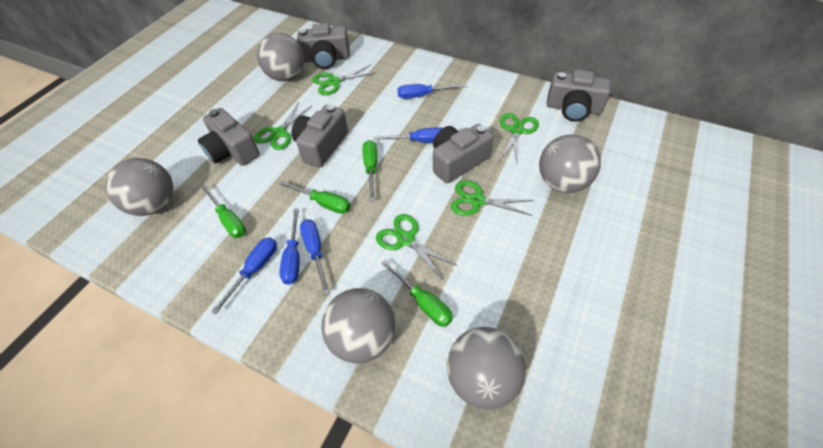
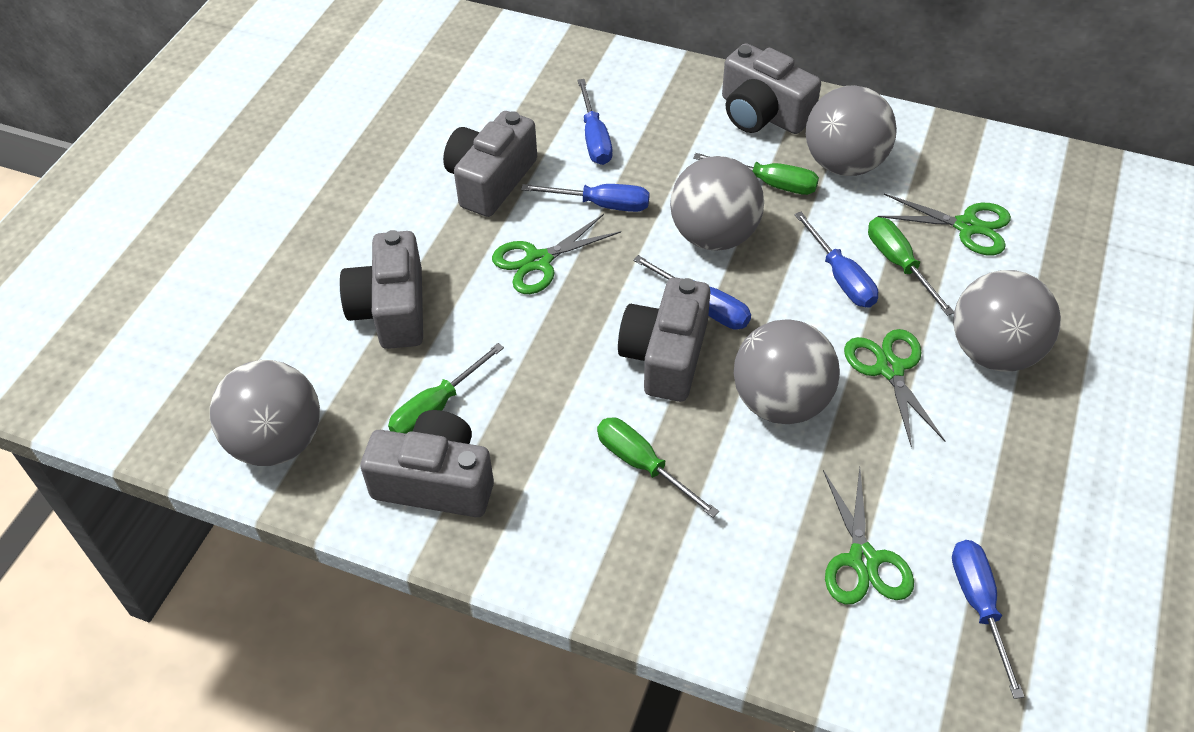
green scissors: 5 -> 4

